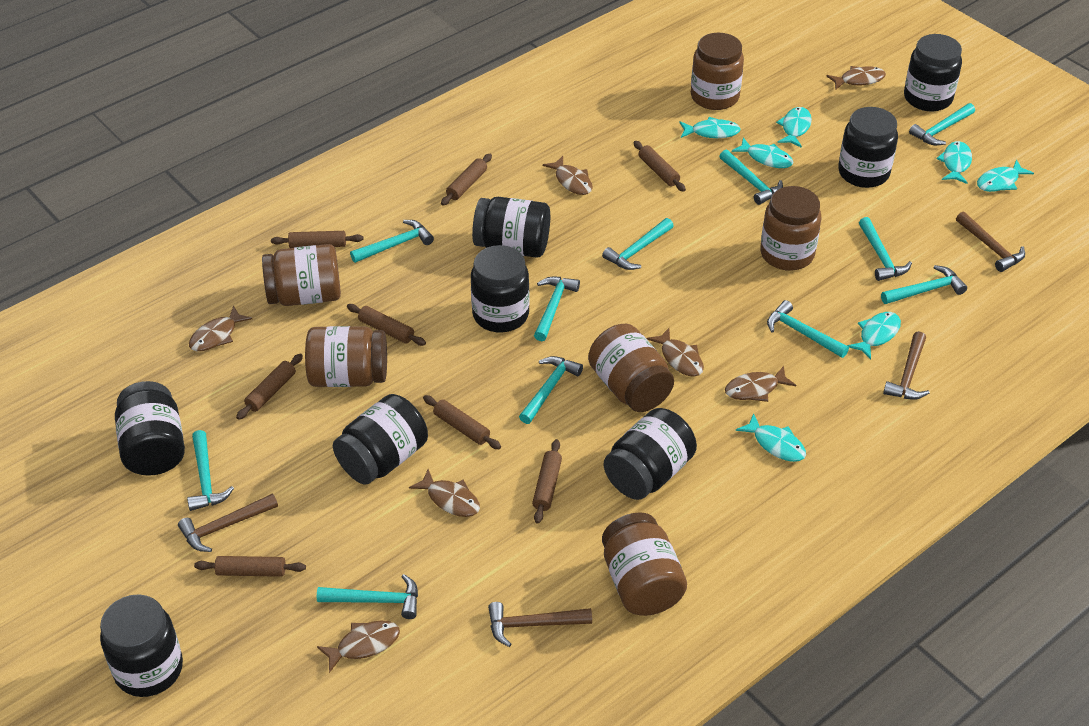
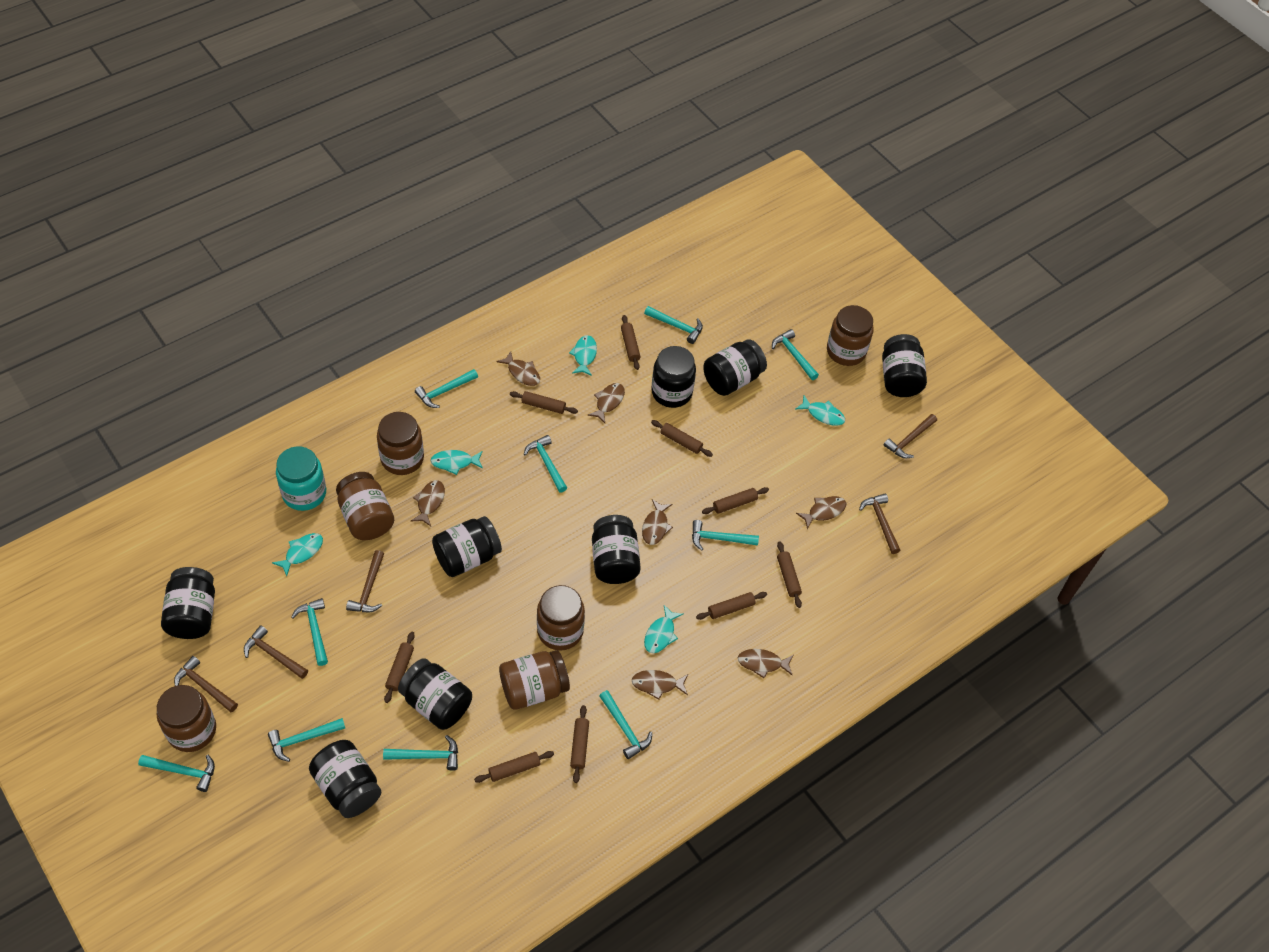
brown hammer: 4 -> 5
brown rolling pin: 8 -> 9
turquoise fish: 7 -> 5
turquoise hammer: 11 -> 10
turquoise jar: 0 -> 1

